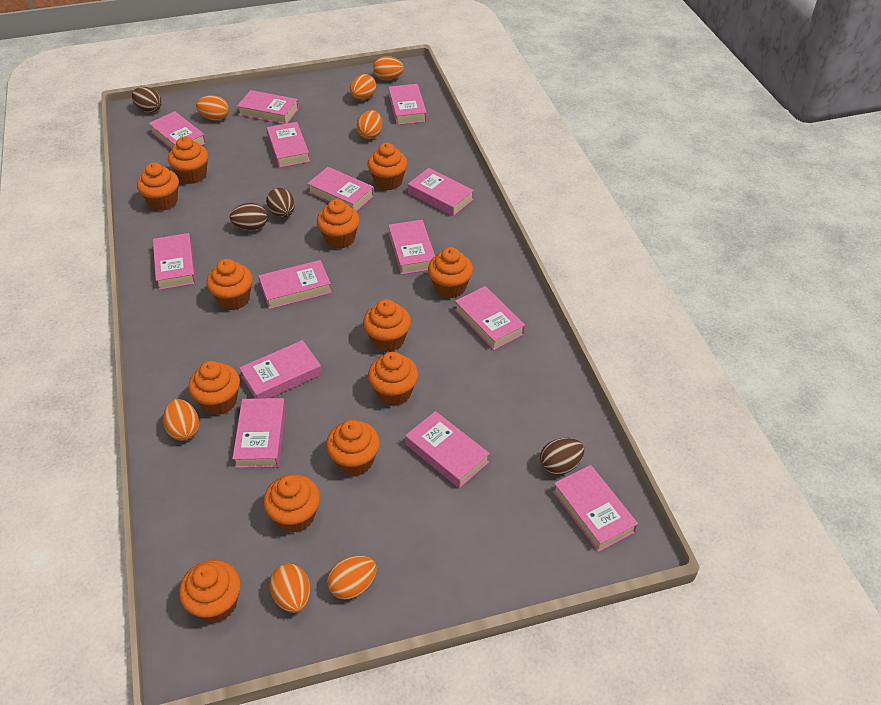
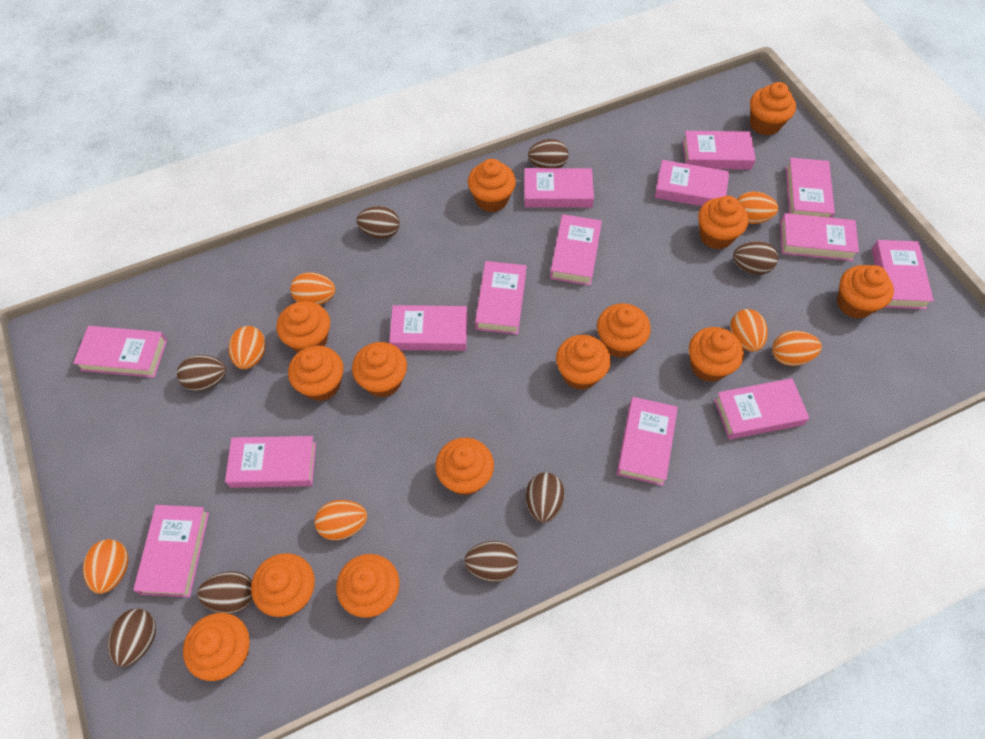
brown egg: 4 -> 8
orange cupcake: 12 -> 14

